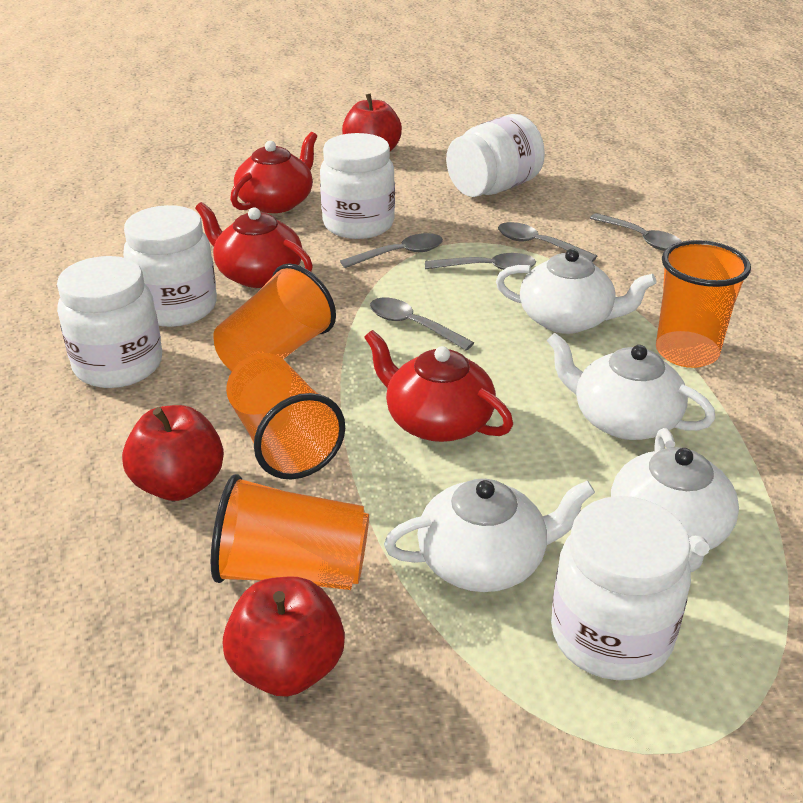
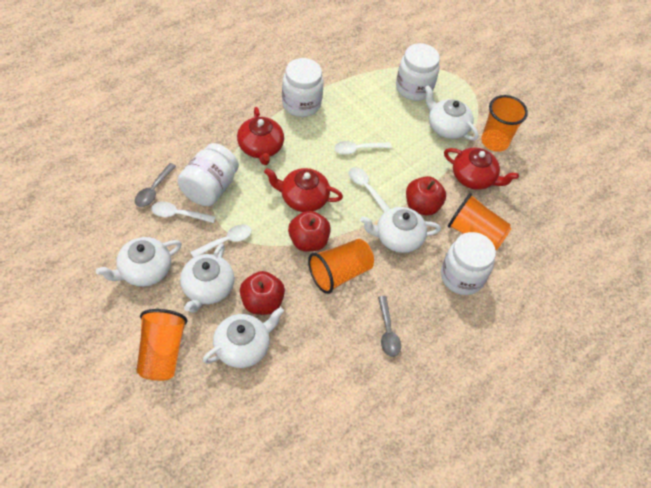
grey spoon: 5 -> 2
white jar: 5 -> 4
white spoon: 0 -> 4
white teapot: 4 -> 5

